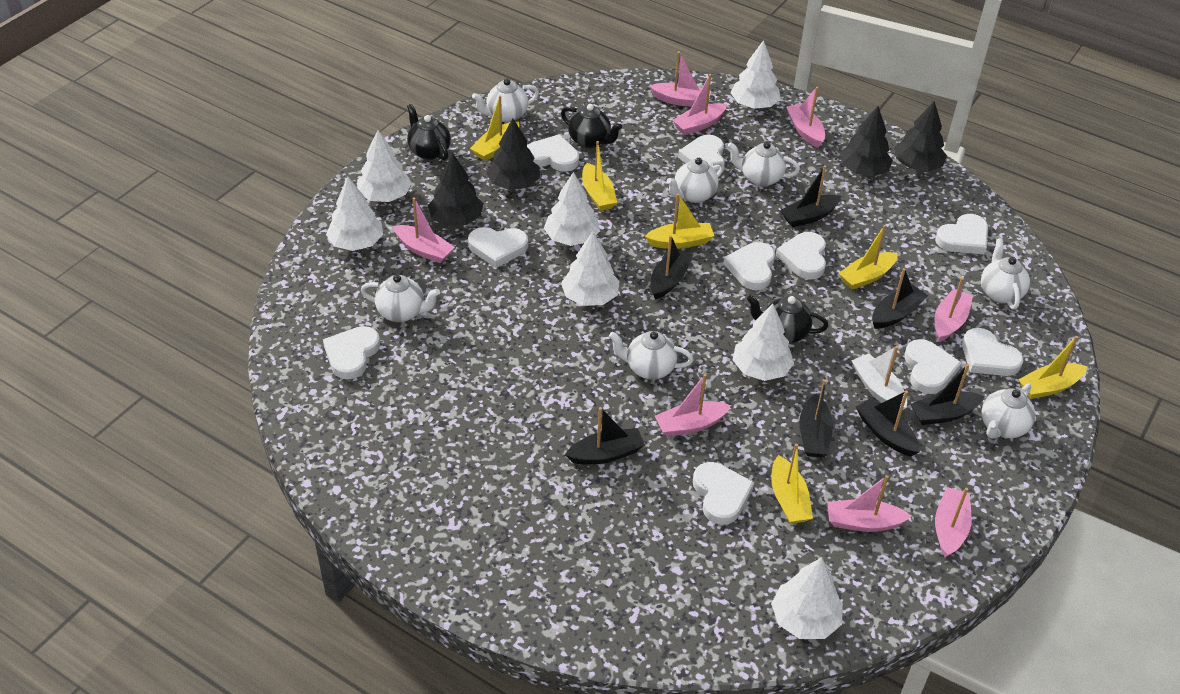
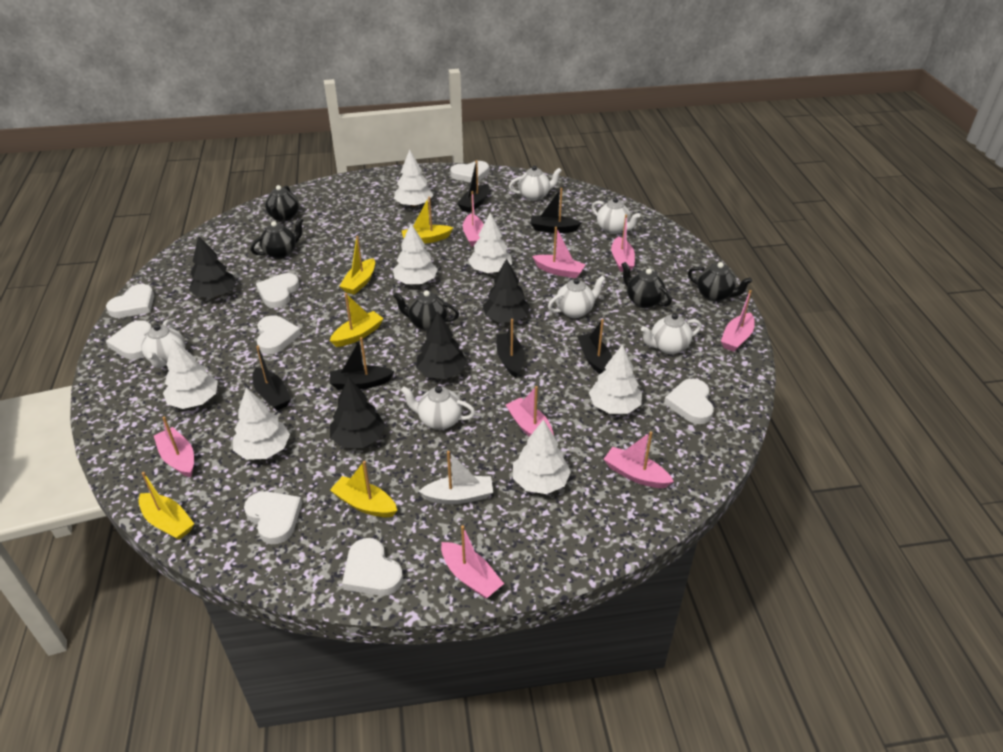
black boat: 7 -> 6
black teapot: 3 -> 5
white heart: 10 -> 8
white teapot: 7 -> 6
yellow boat: 6 -> 5

